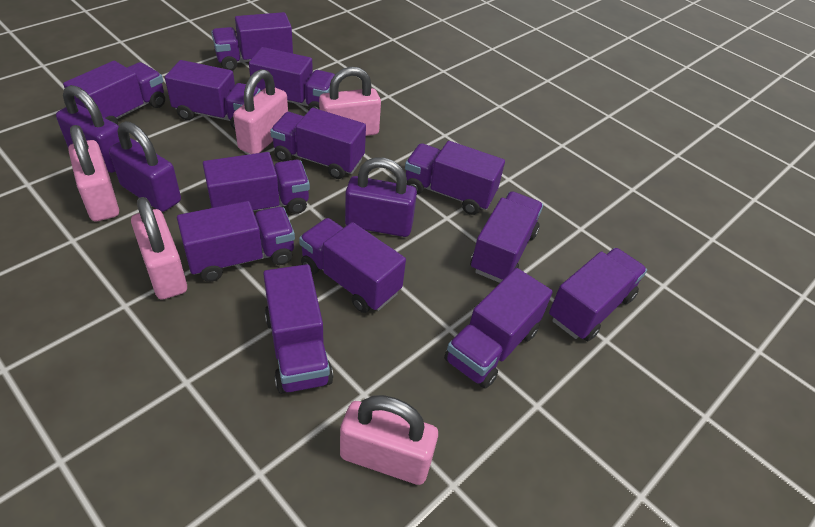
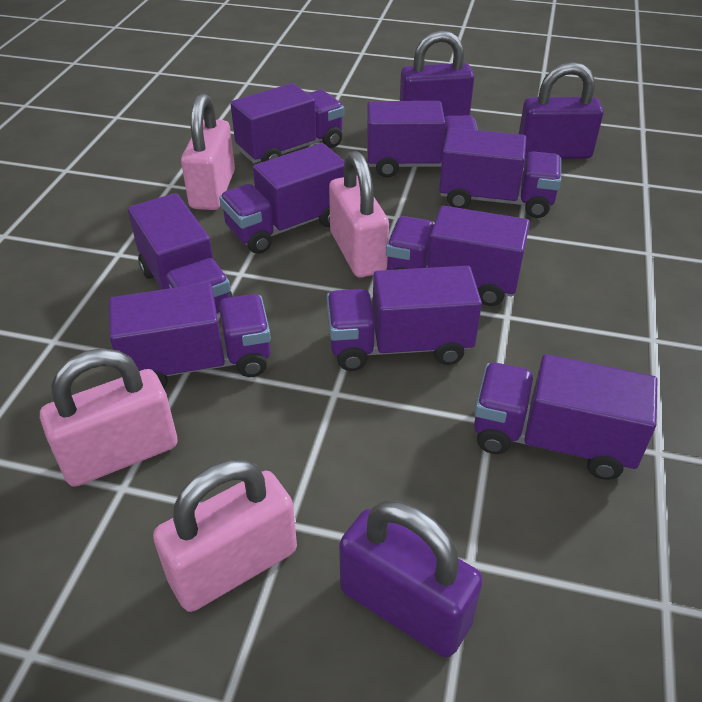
pink padlock: 5 -> 4
purple truck: 13 -> 9

